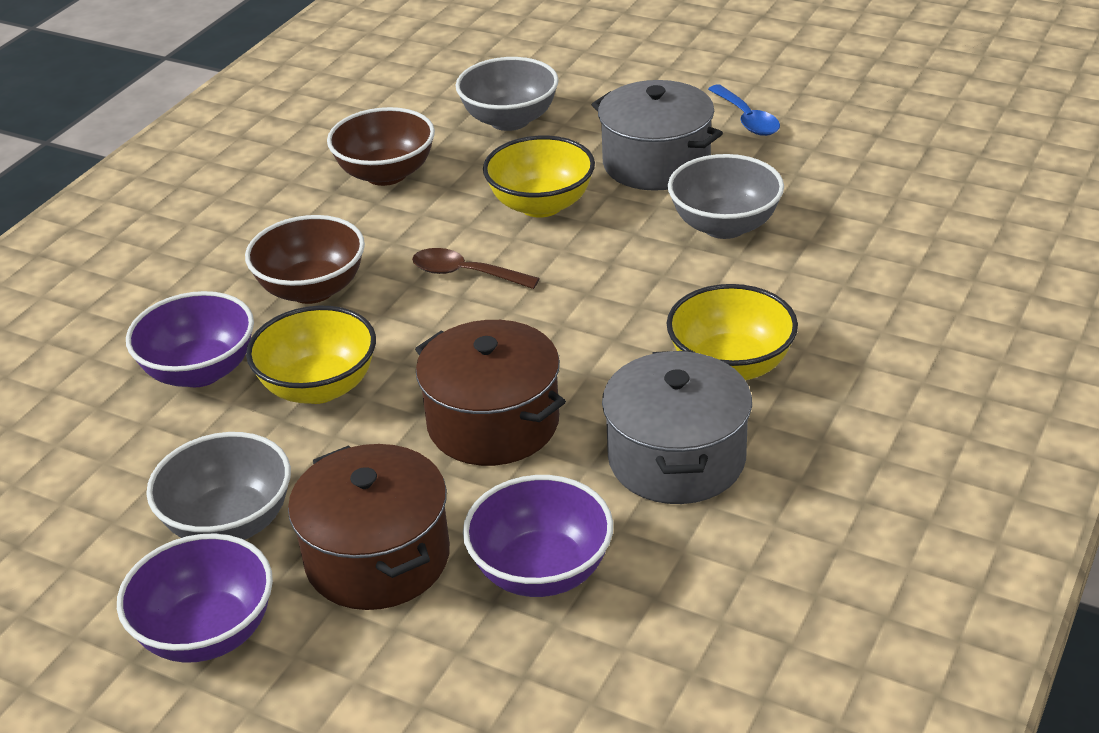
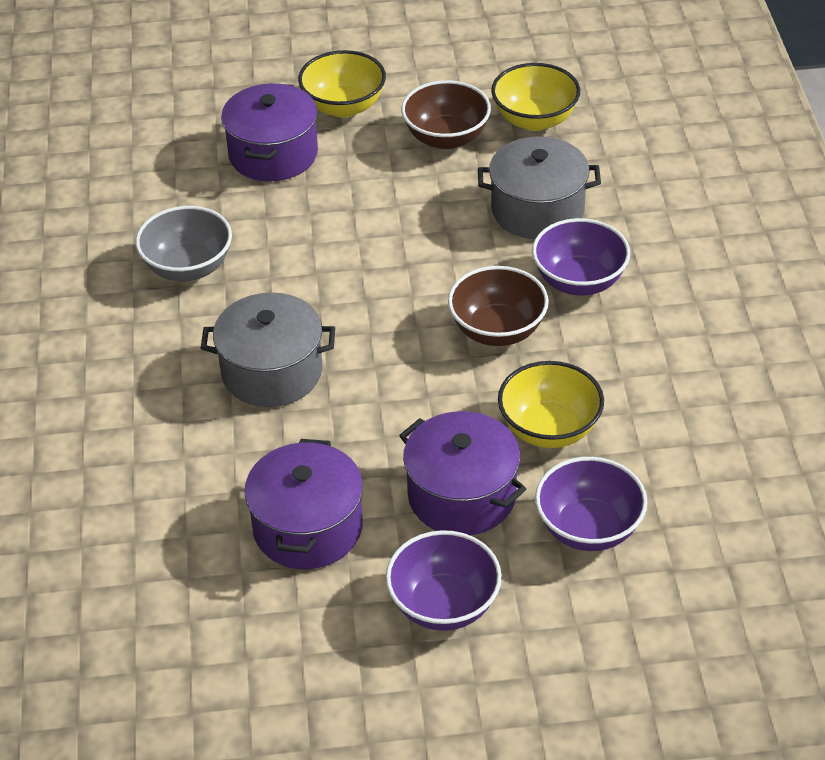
blue spoon: 1 -> 0
brown pot: 2 -> 0
brown spoon: 1 -> 0
grey bowl: 3 -> 1
purple pot: 0 -> 3

